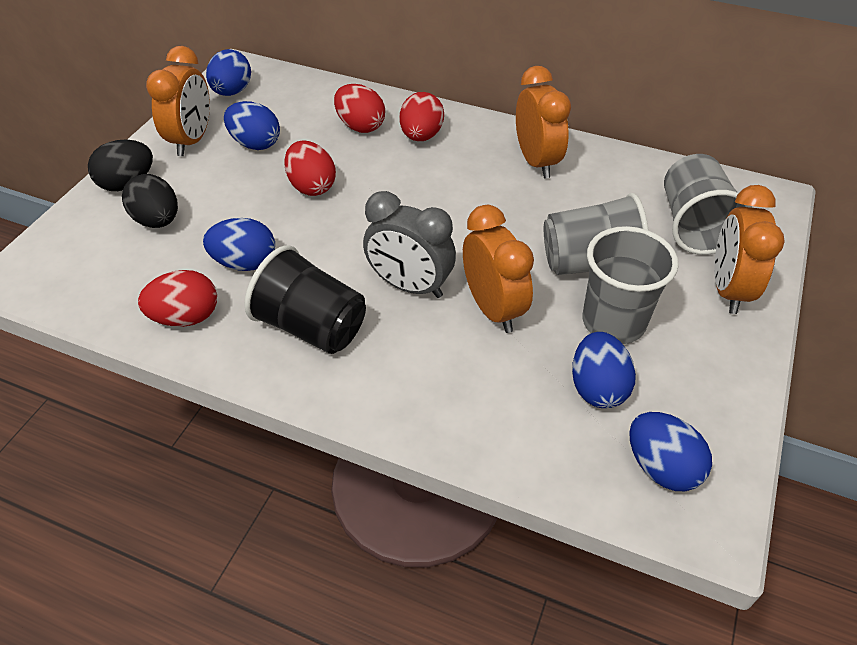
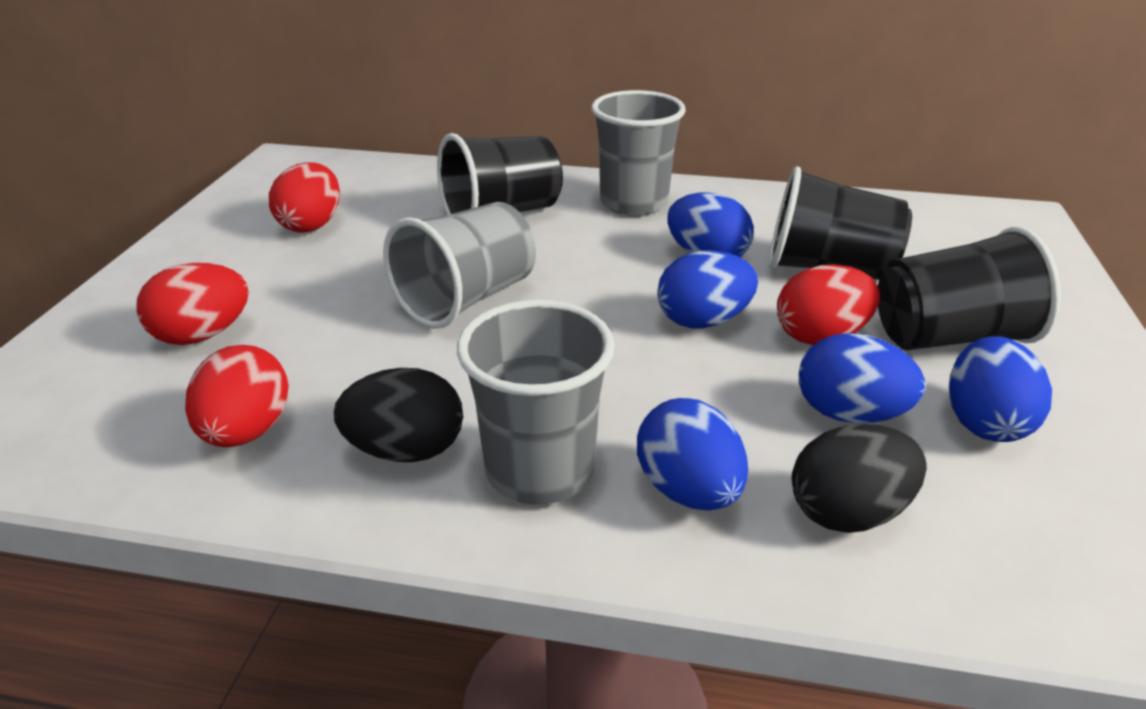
black cup: 1 -> 3
grey clock: 1 -> 0
orange clock: 4 -> 0

